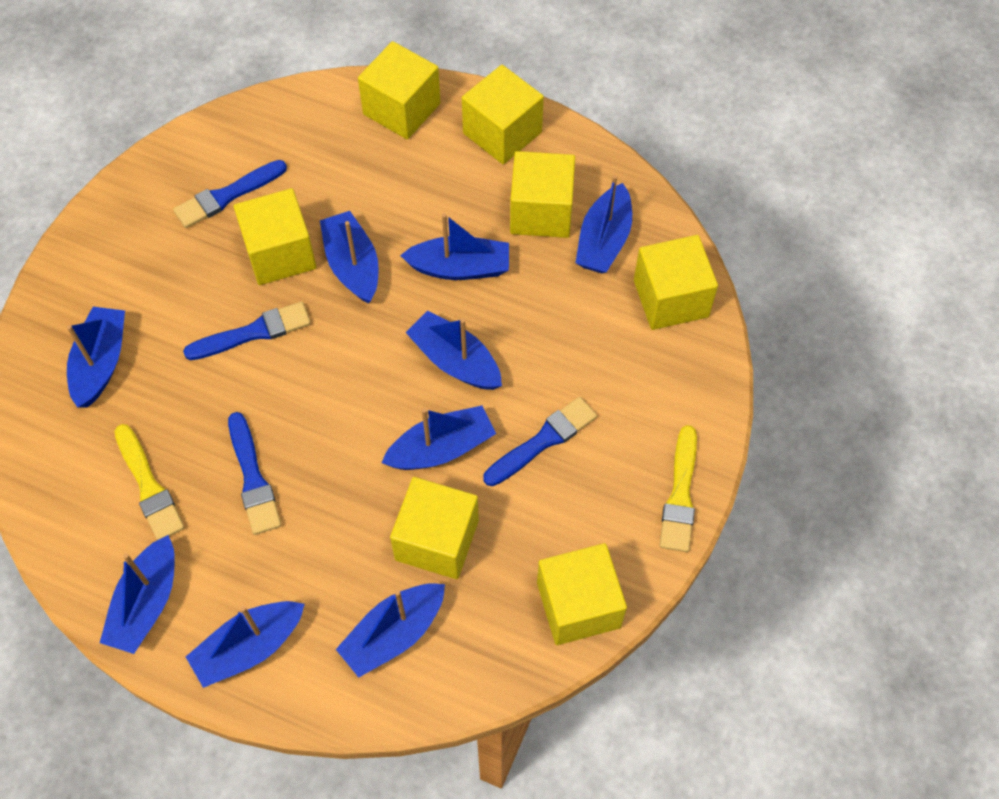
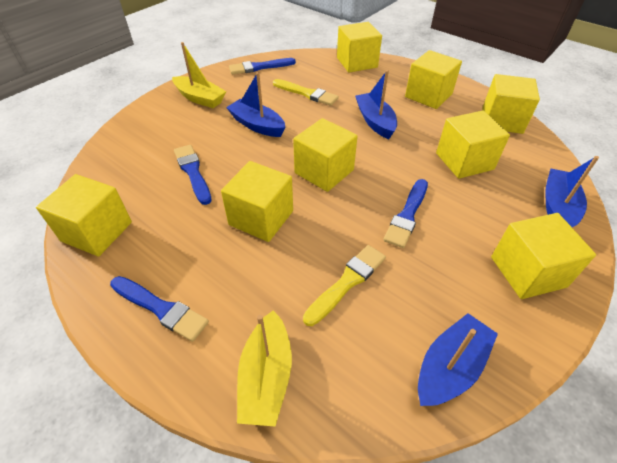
blue boat: 9 -> 4
yellow boat: 0 -> 2
yellow cube: 7 -> 8

